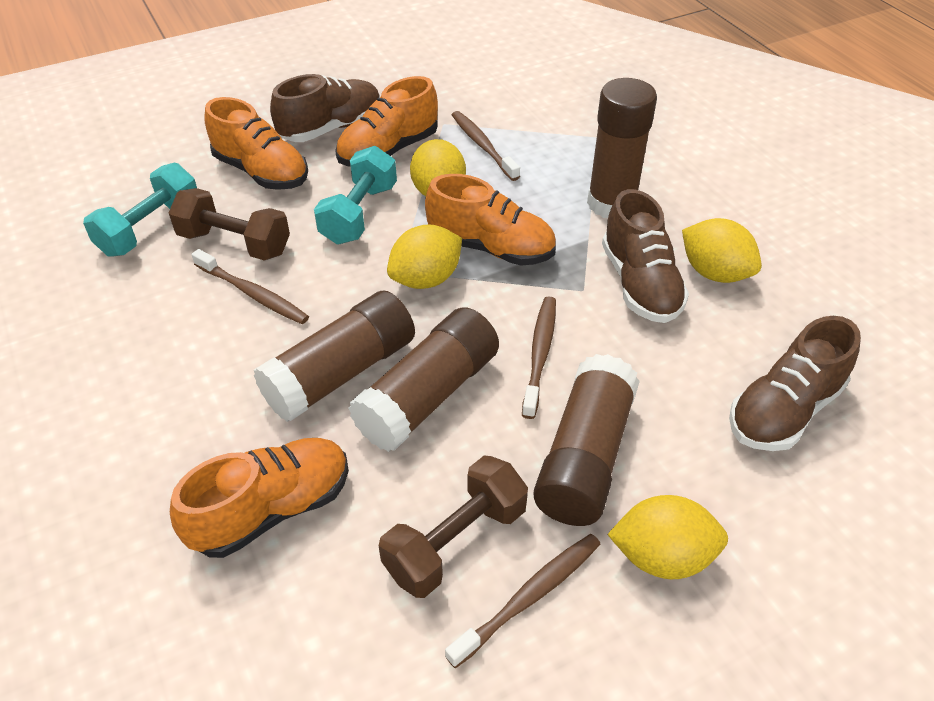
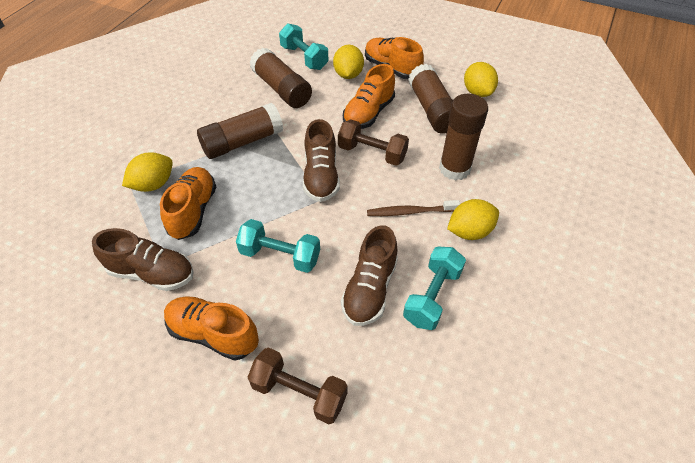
brown toothbrush: 4 -> 1
turquoise dumbbell: 2 -> 3

